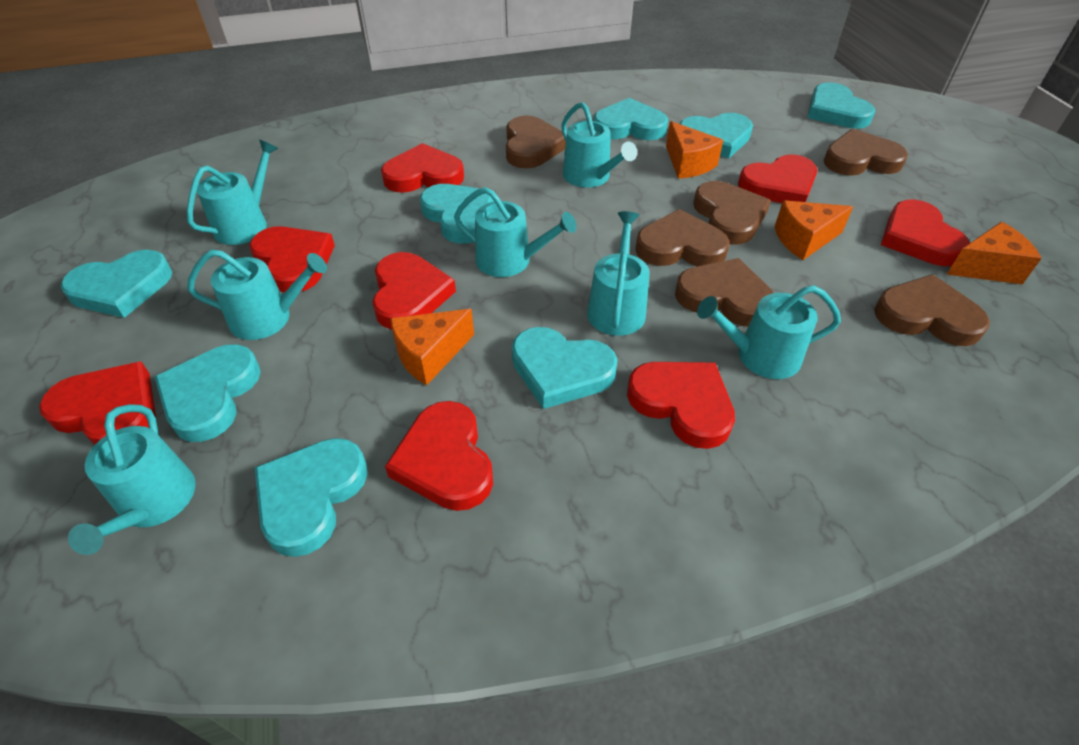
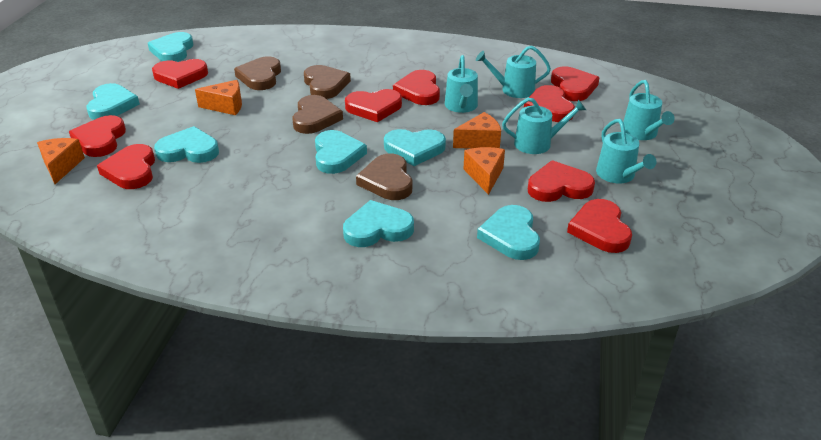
brown heart: 6 -> 4
red heart: 8 -> 9
turquoise heart: 8 -> 7
turquoise watering can: 7 -> 5

